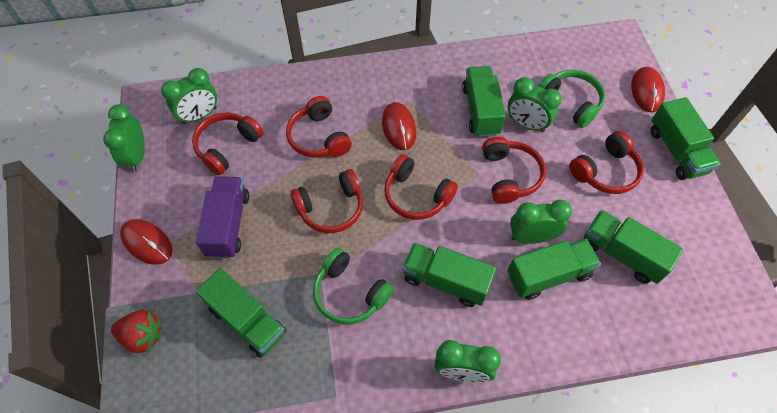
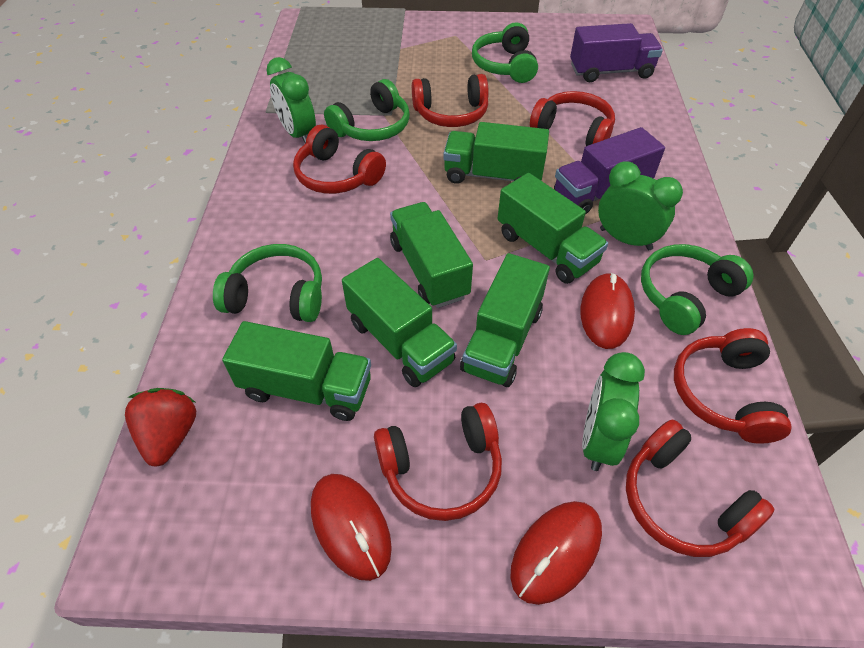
green clock: 5 -> 3
green headphones: 2 -> 4
purple truck: 1 -> 2

